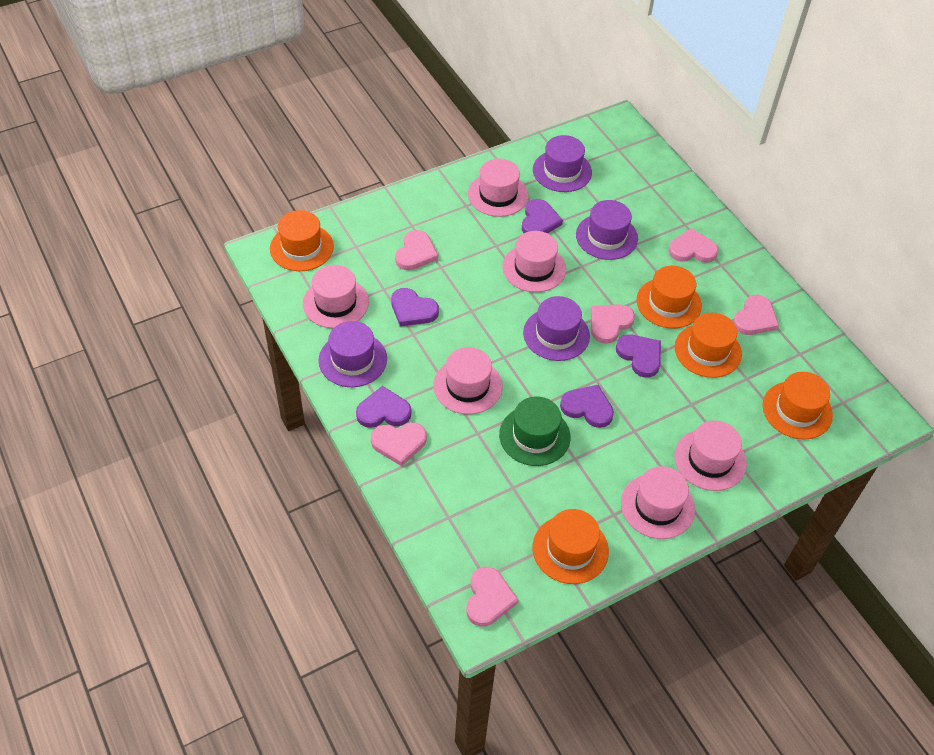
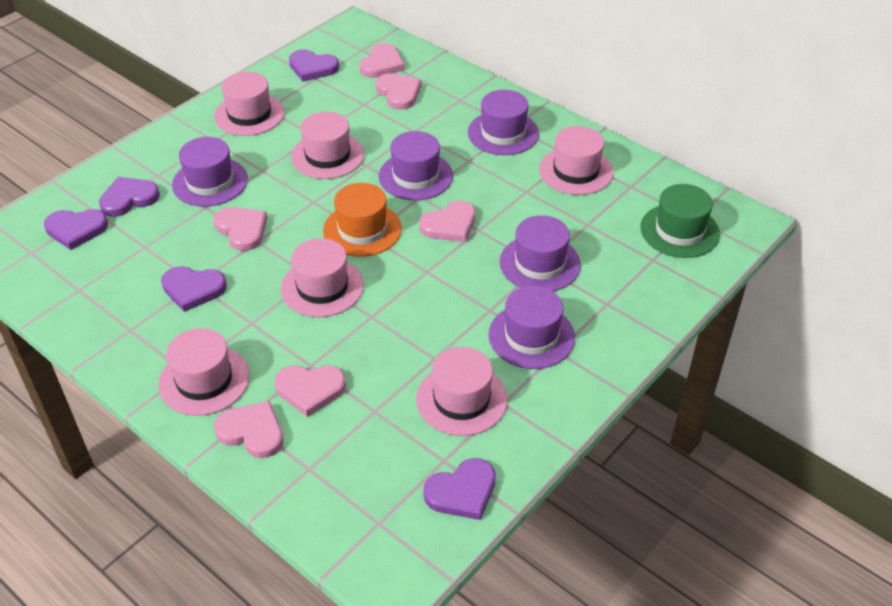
orange hat: 5 -> 1
purple hat: 4 -> 5

